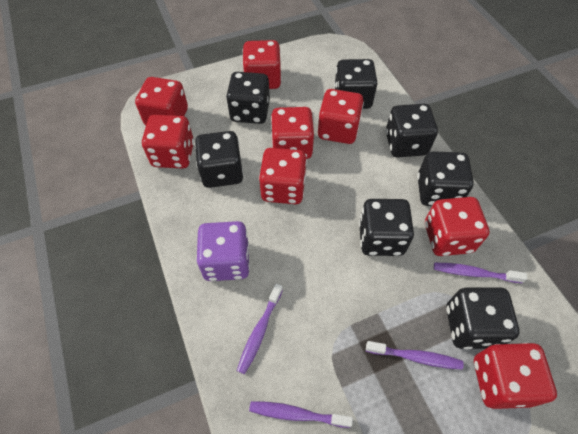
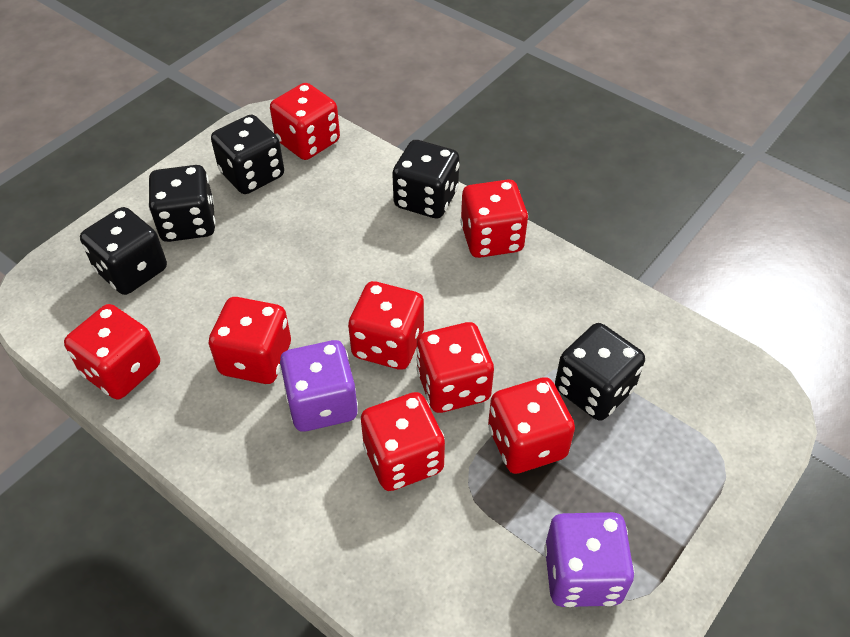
black dice: 7 -> 5
purple dice: 1 -> 2
purple toothbrush: 4 -> 0

